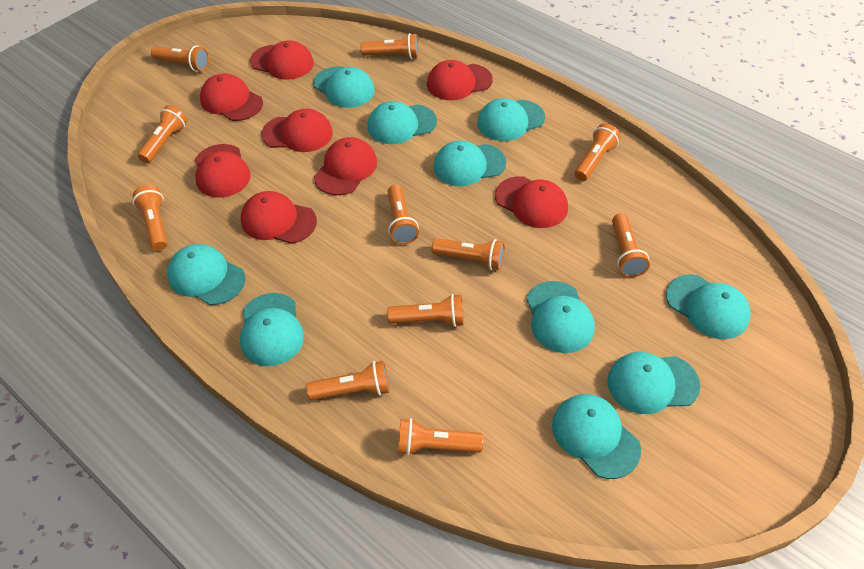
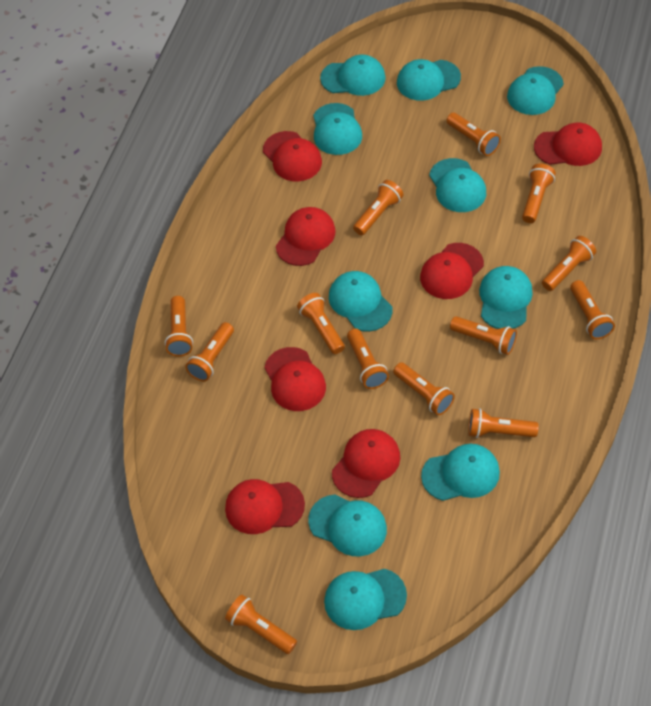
orange flashlight: 11 -> 13
red cap: 8 -> 7

